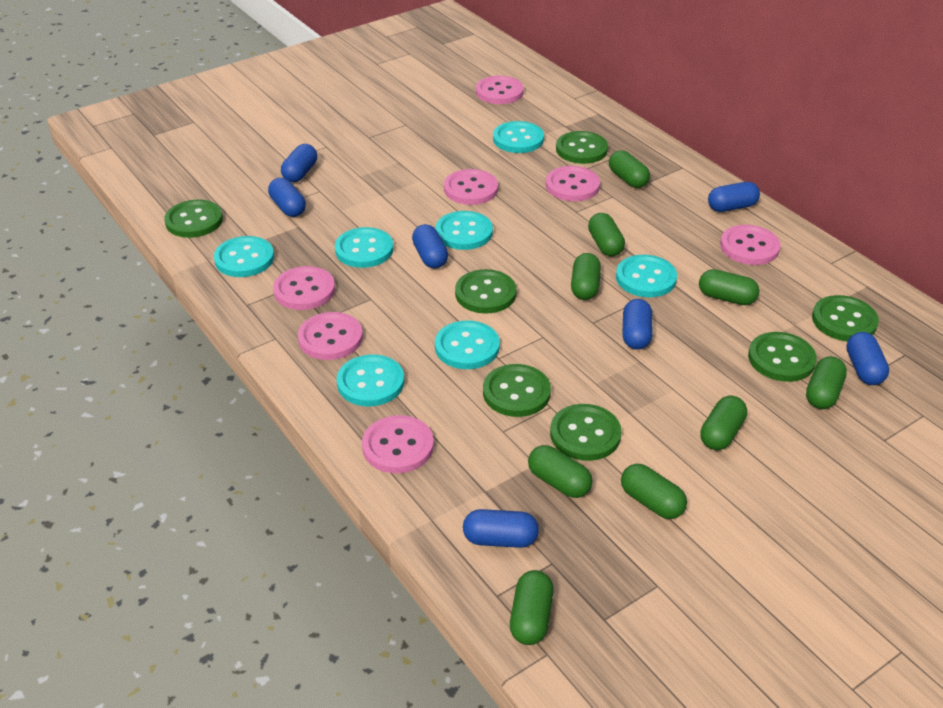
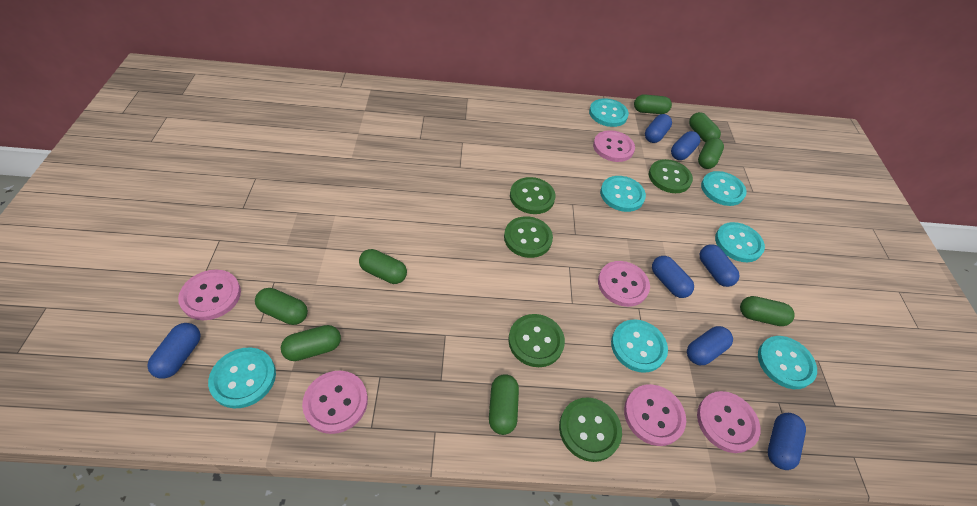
green button: 7 -> 5
green capsule: 9 -> 8
pink button: 7 -> 6

